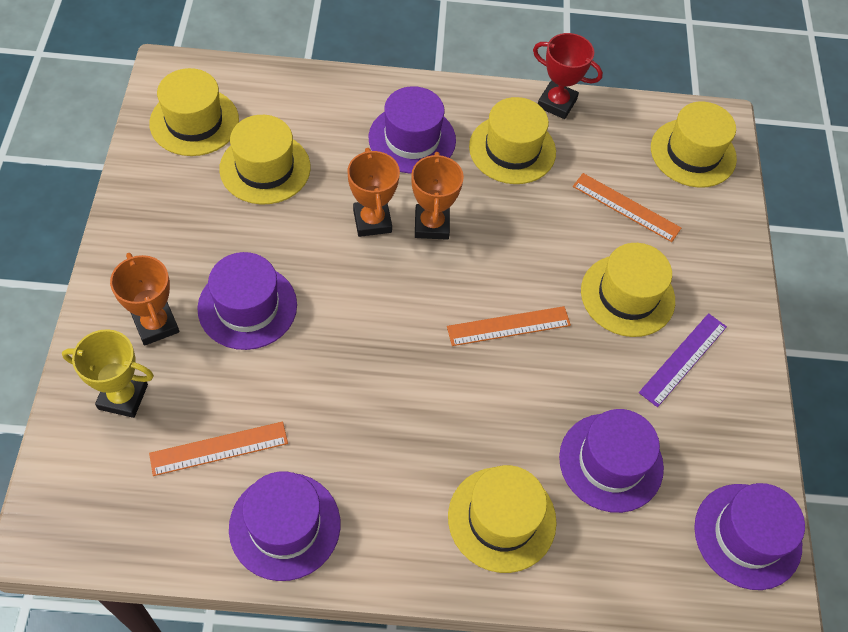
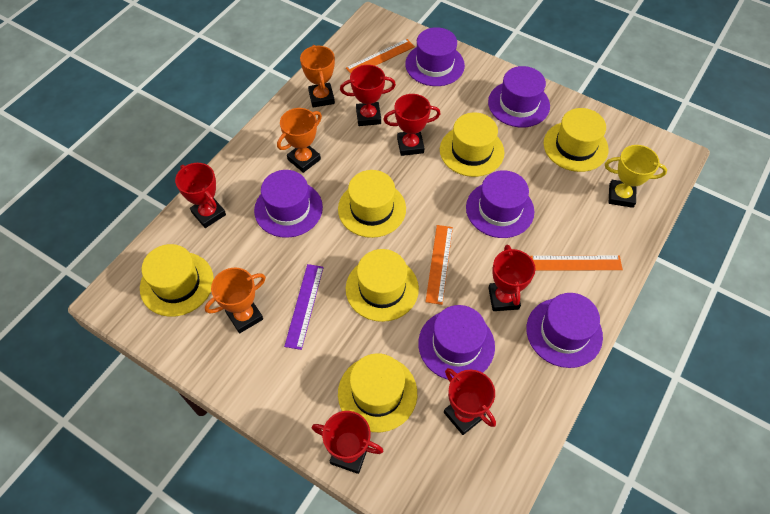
purple hat: 5 -> 6
red trophy: 1 -> 6

